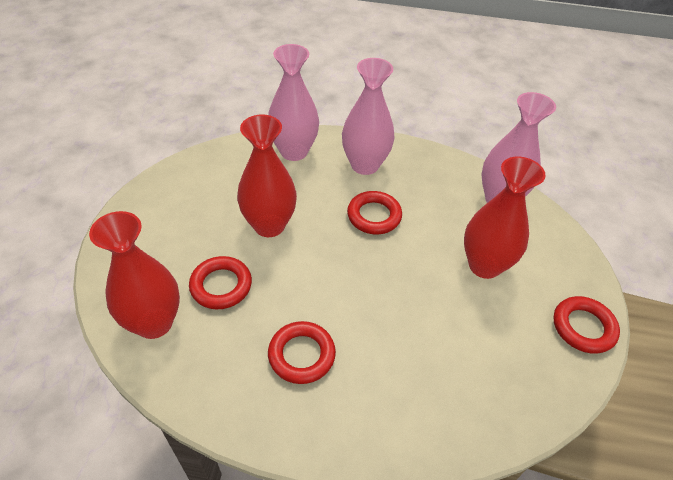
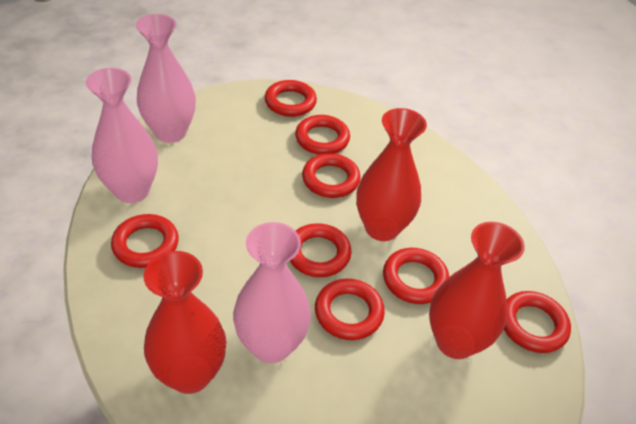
red ring: 4 -> 8

